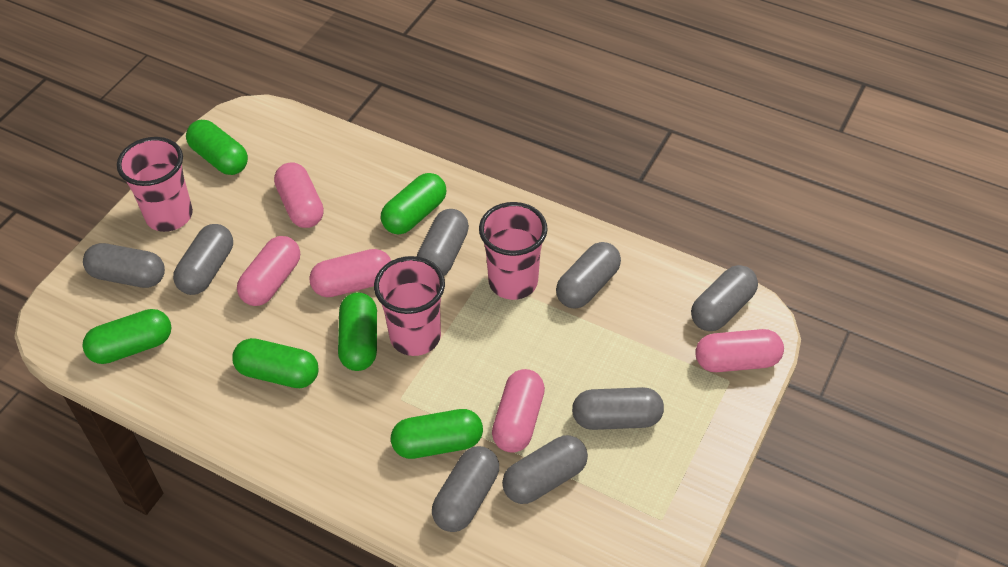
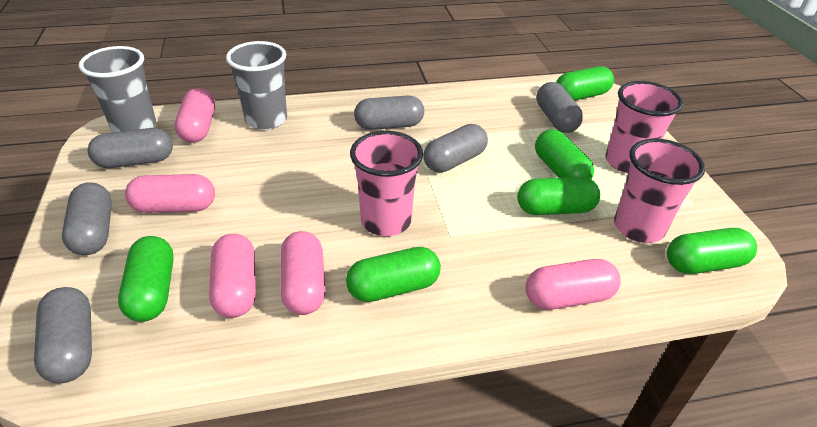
grey capsule: 8 -> 6
grey cup: 0 -> 2

